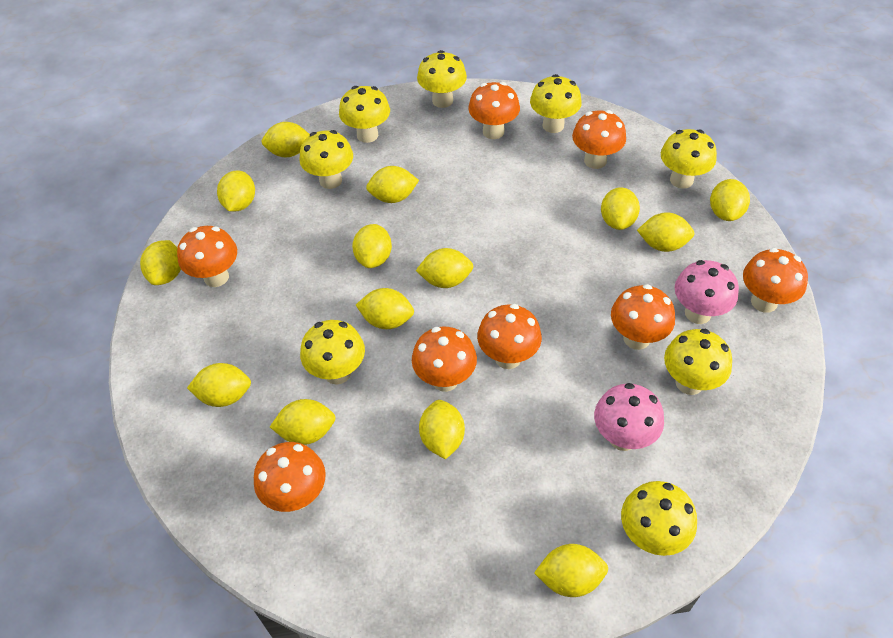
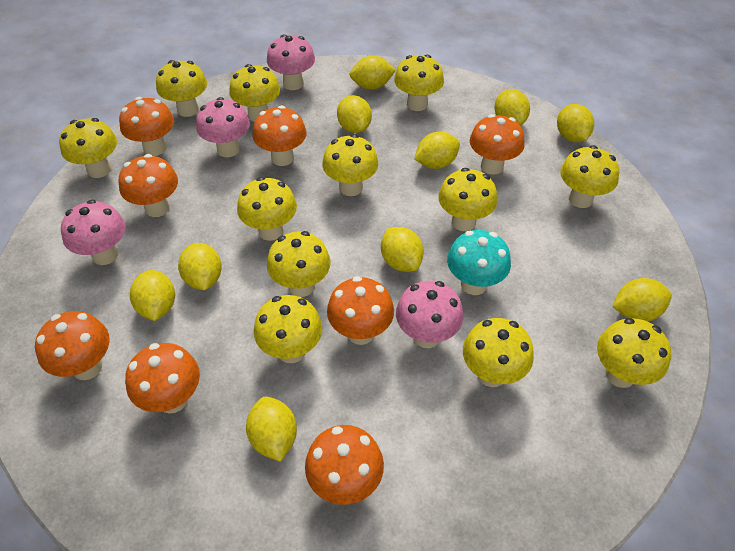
pink mushroom: 2 -> 4
turquoise mushroom: 0 -> 1
yellow lemon: 14 -> 10
yellow mushroom: 8 -> 12

